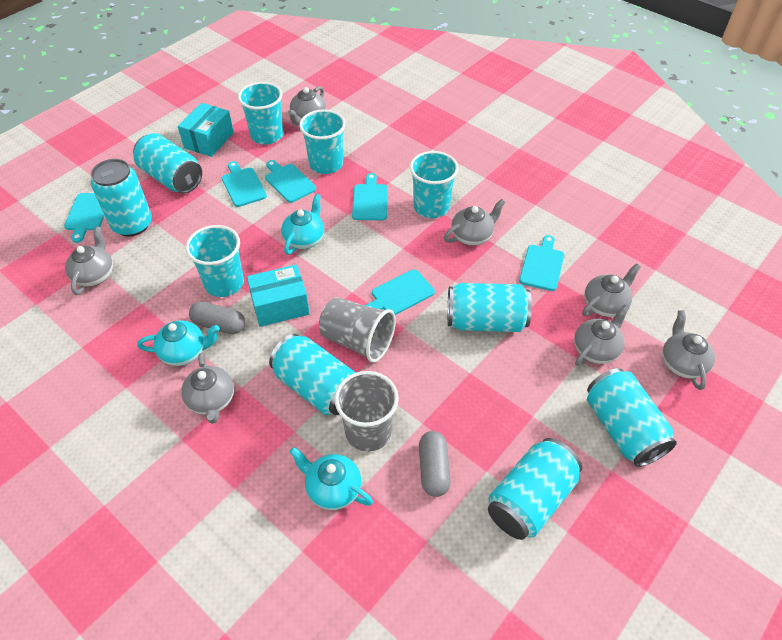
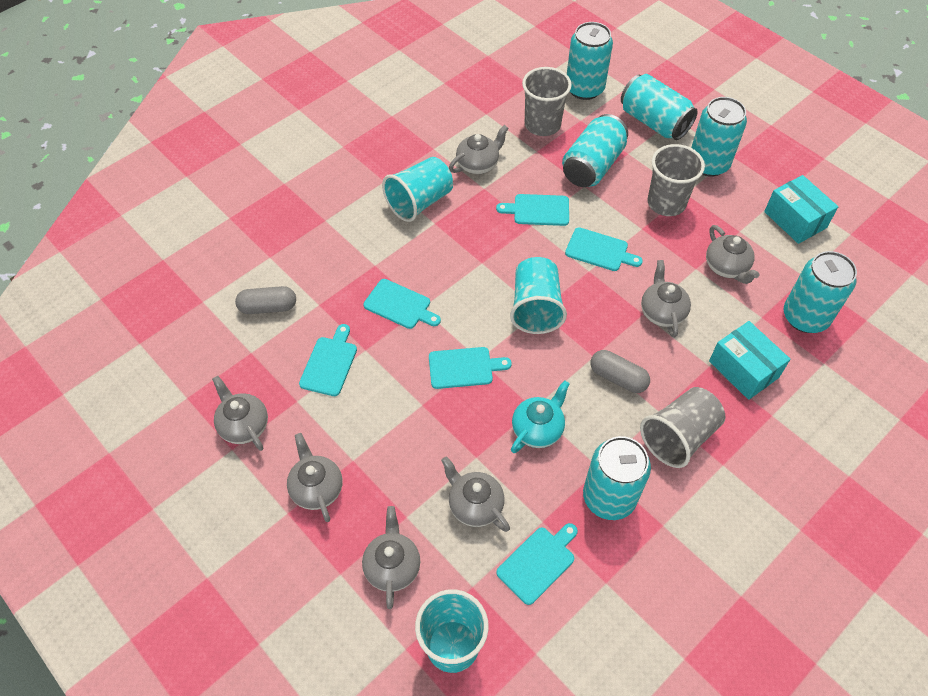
grey cup: 2 -> 3
turquoise cup: 4 -> 3
turquoise teapot: 3 -> 1

